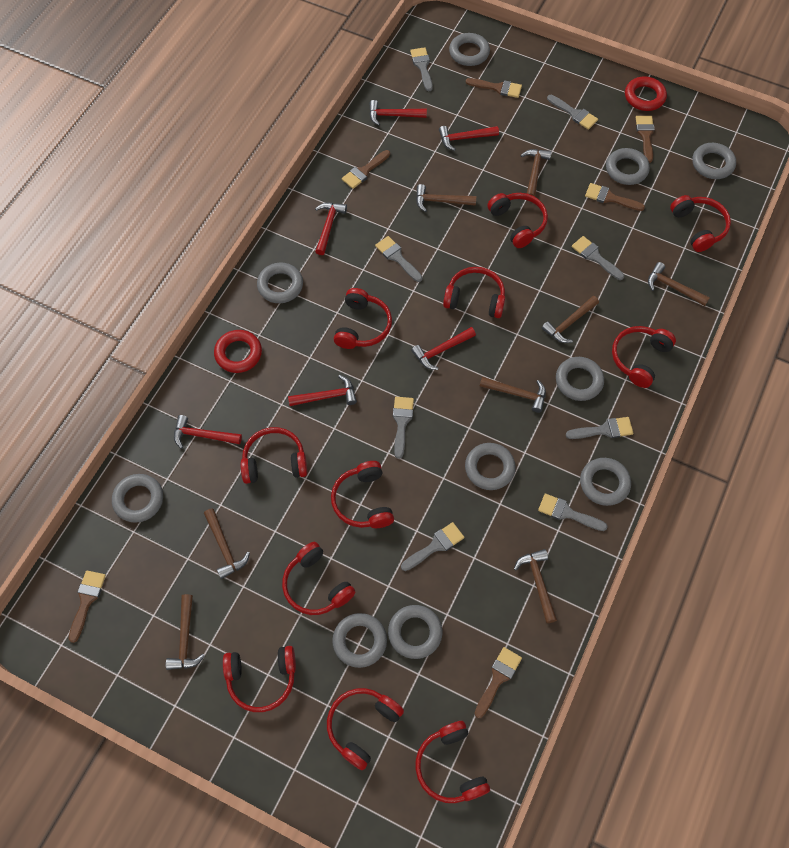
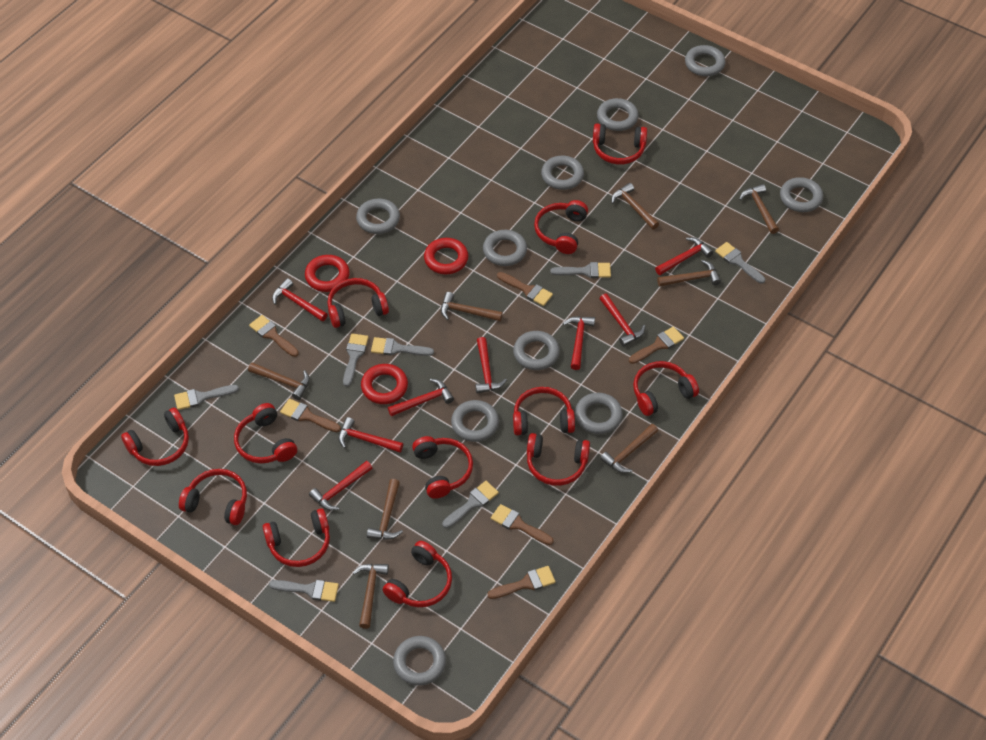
grey brush: 8 -> 7
red hammer: 6 -> 8
red headphones: 11 -> 12
red ring: 2 -> 3

